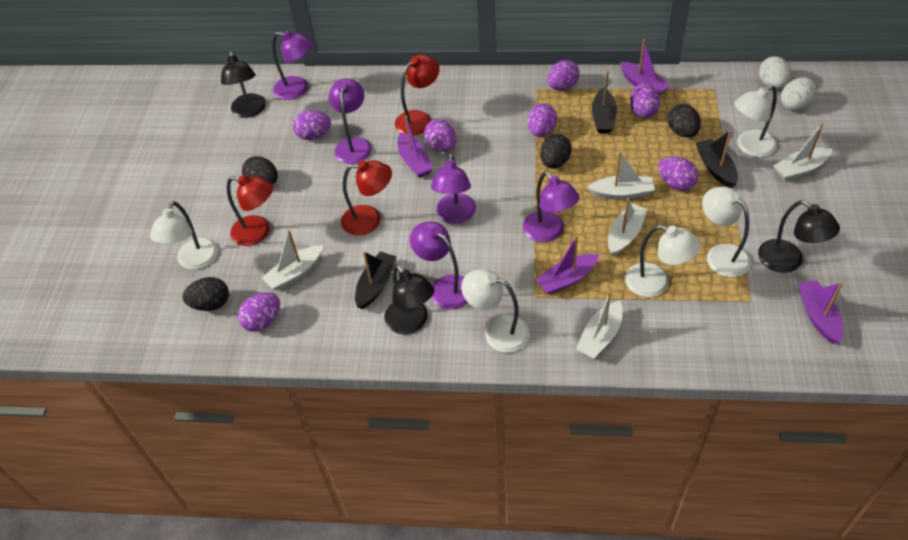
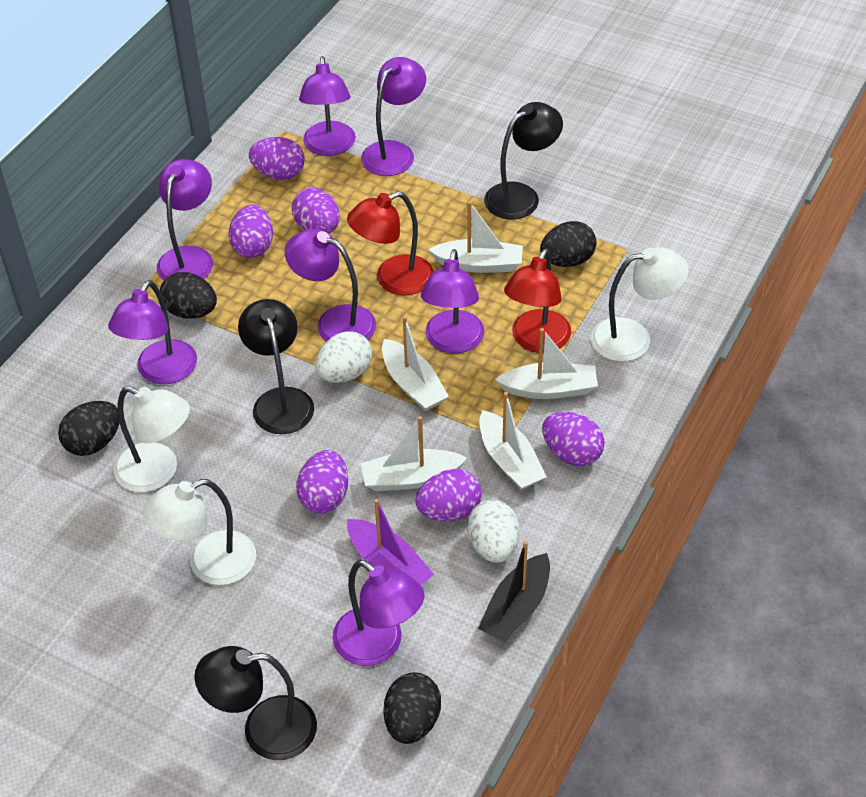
black boat: 3 -> 1
purple boat: 4 -> 1
purple egg: 7 -> 6
purple lamp: 5 -> 7
red lamp: 3 -> 2
white lamp: 5 -> 3

